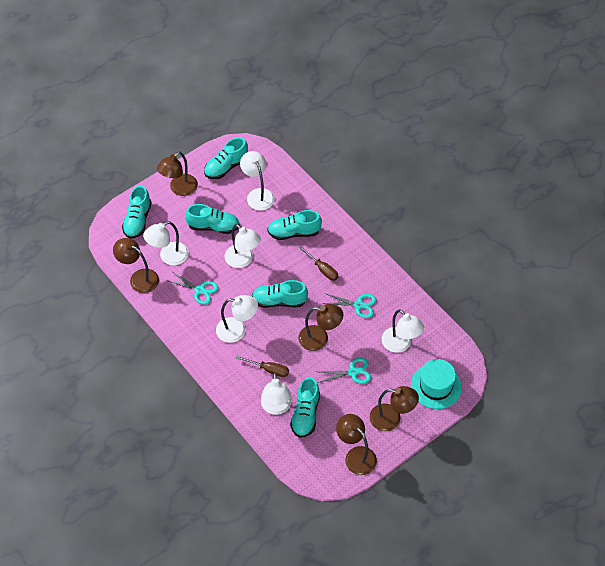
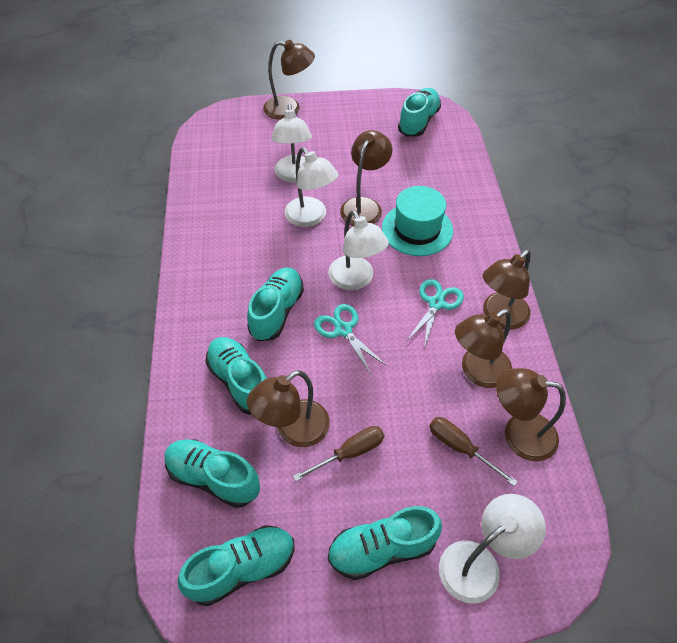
brown lamp: 5 -> 6
turquoise scissors: 3 -> 2
white lamp: 6 -> 4

